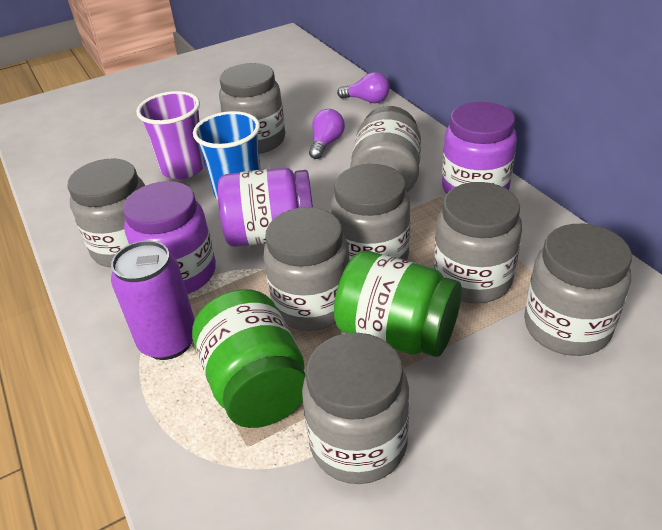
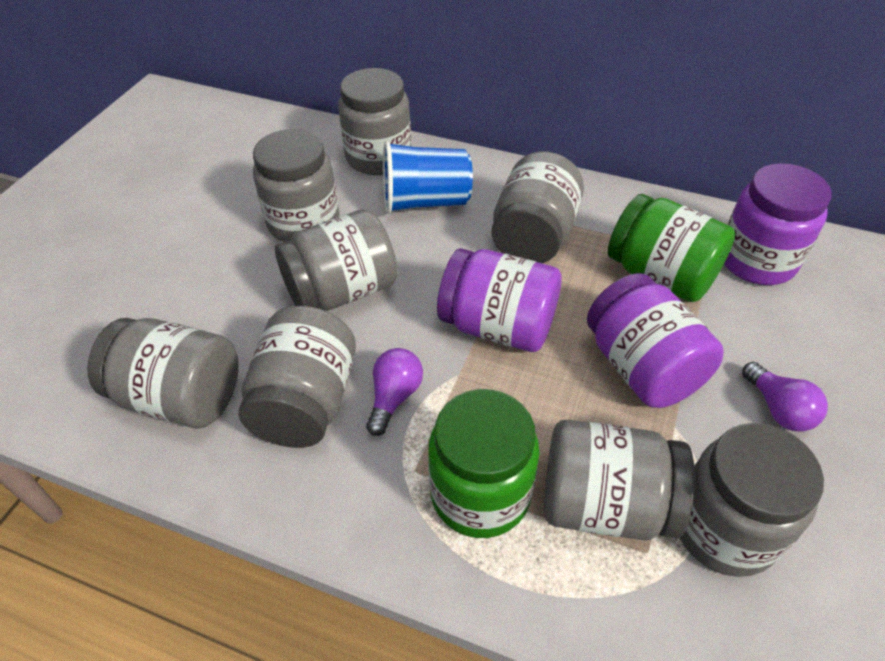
purple can: 1 -> 0
purple cup: 1 -> 0

